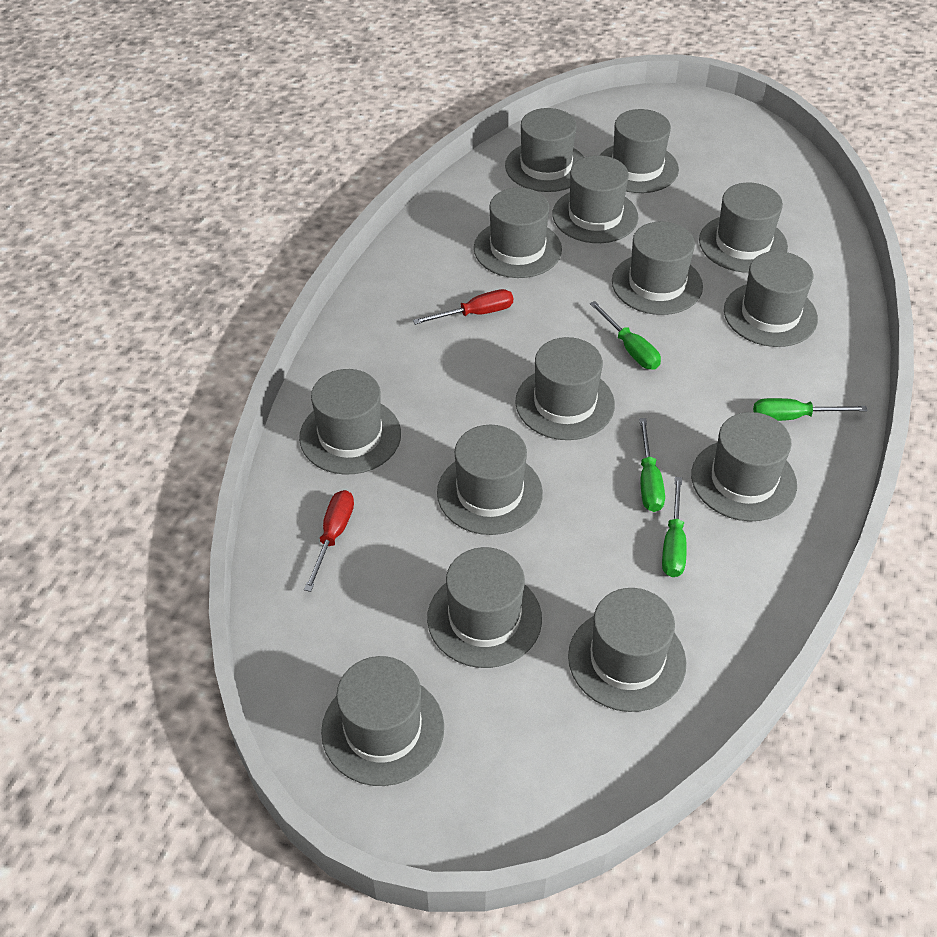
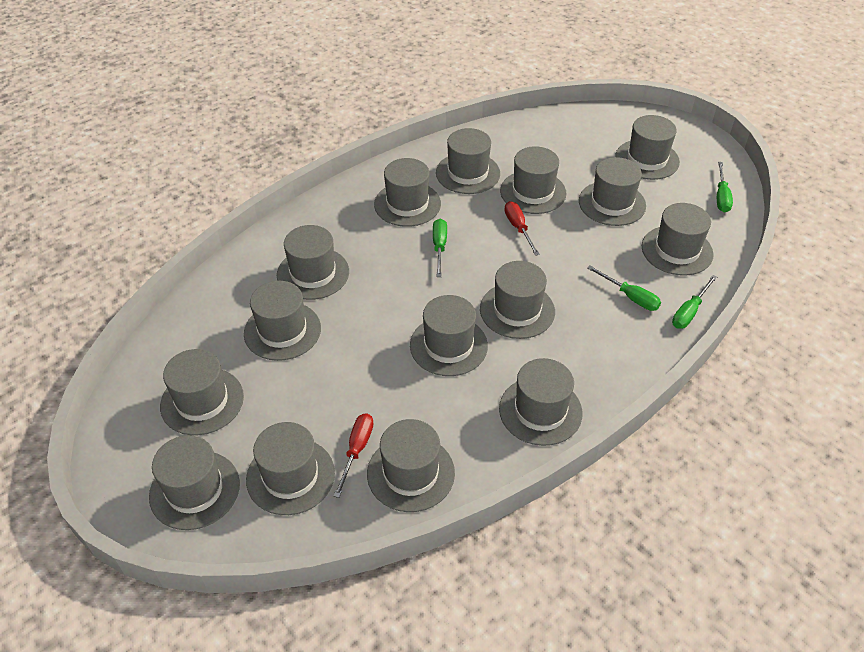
grey hat: 14 -> 15

